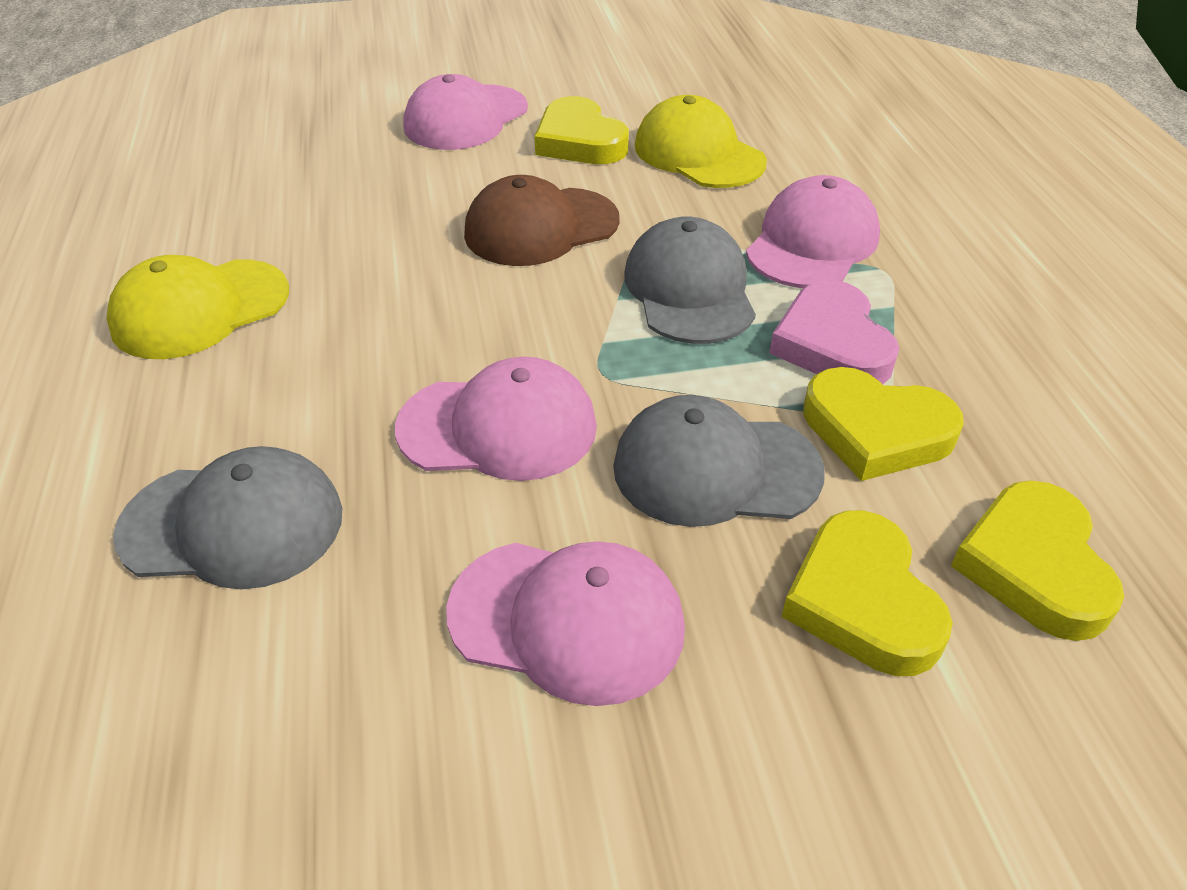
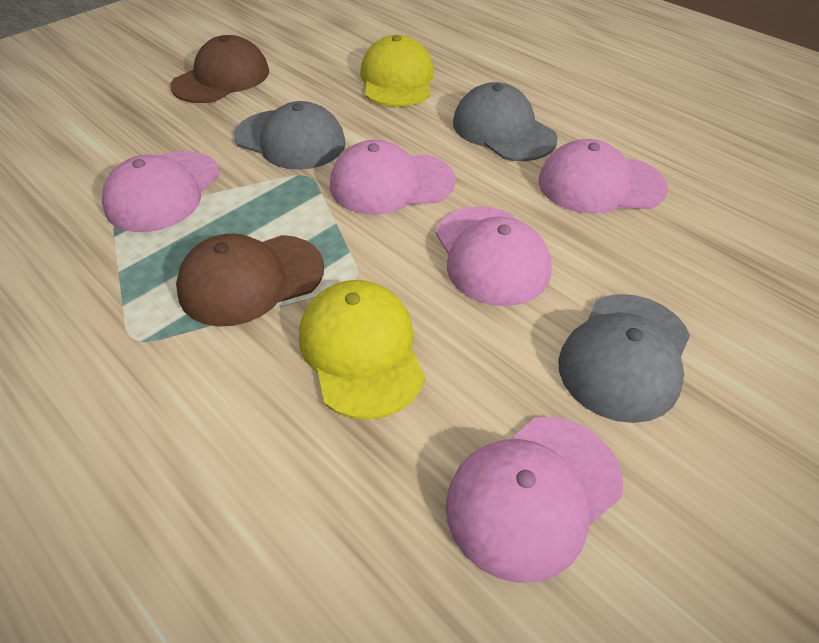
brown cap: 1 -> 2
pink cap: 4 -> 5
pink heart: 1 -> 0
yellow heart: 4 -> 0

